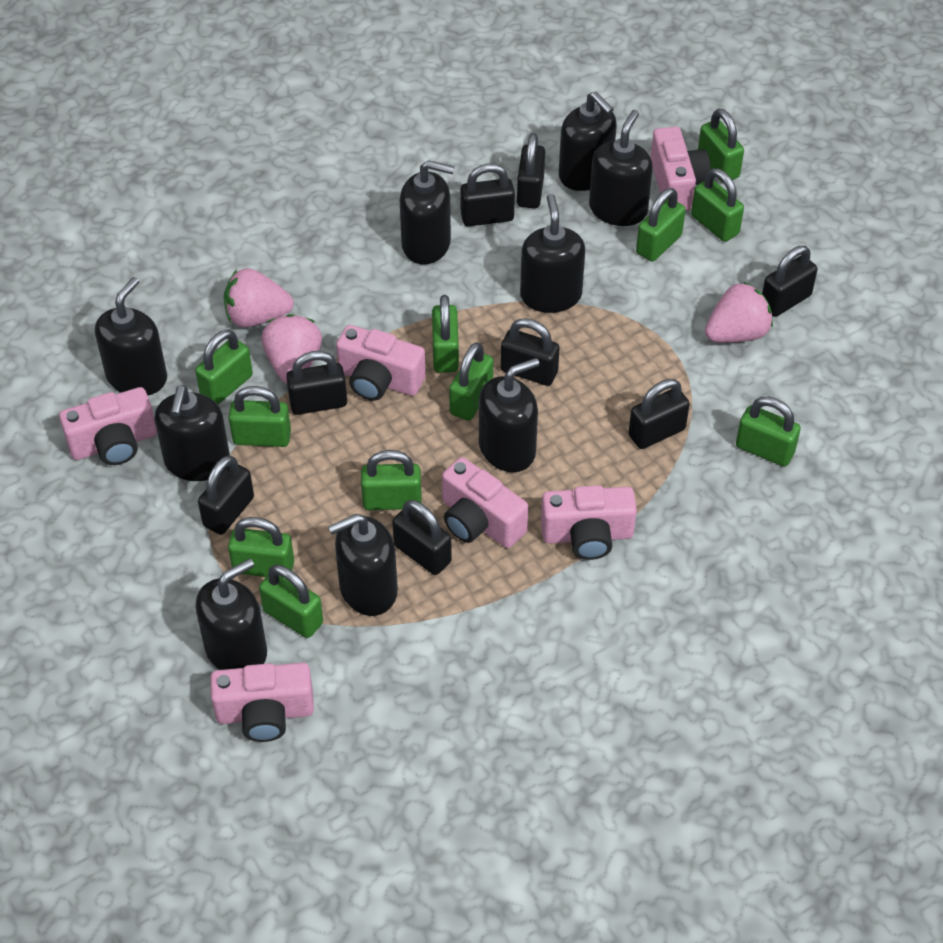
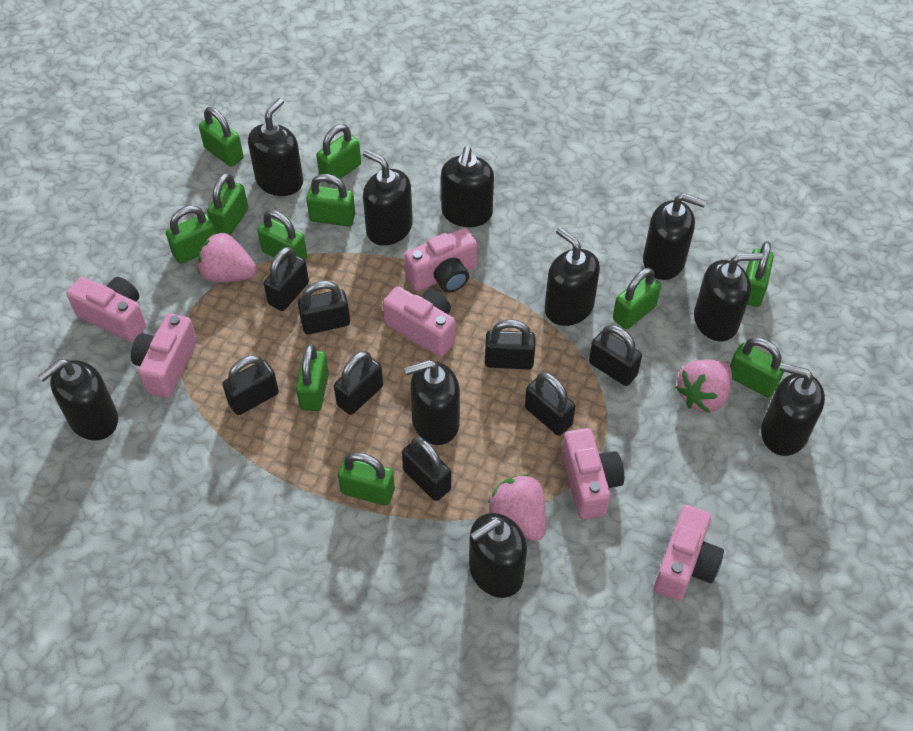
black soap dispenser: 9 -> 10

